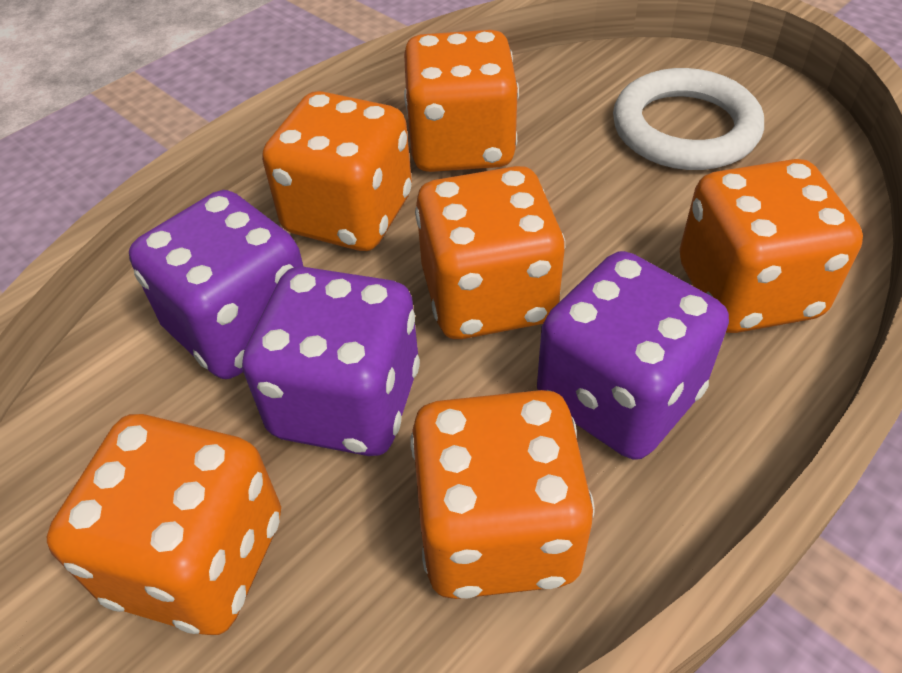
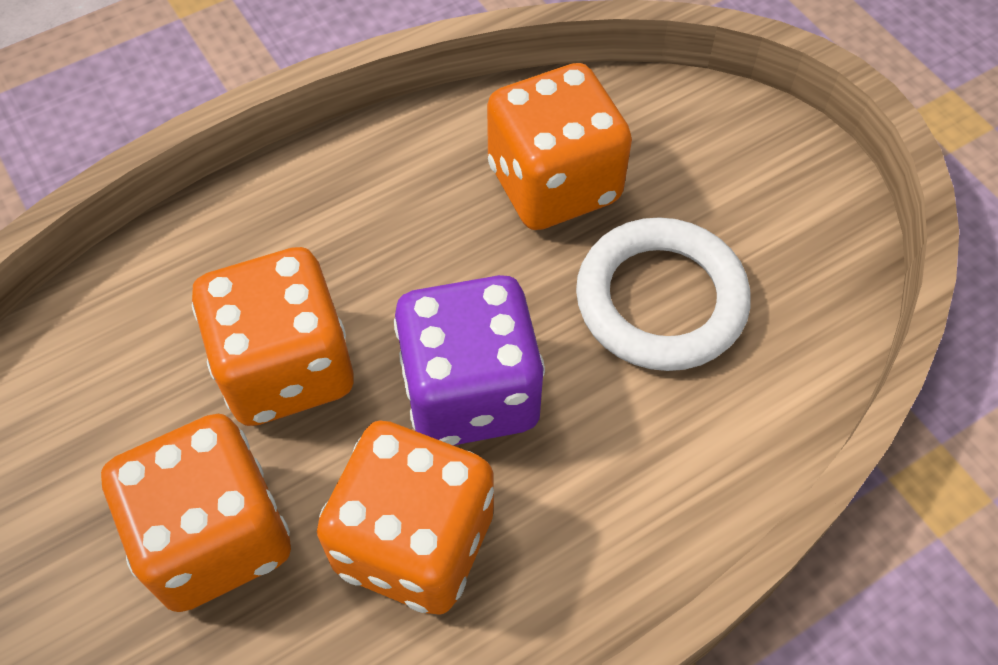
orange dice: 6 -> 4
purple dice: 3 -> 1

